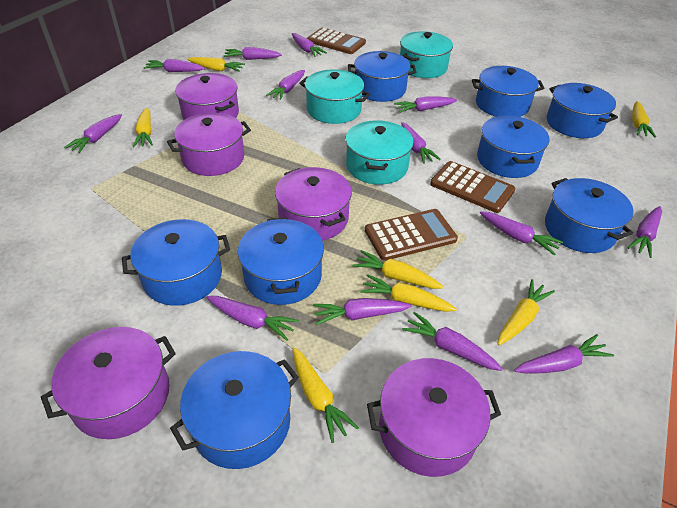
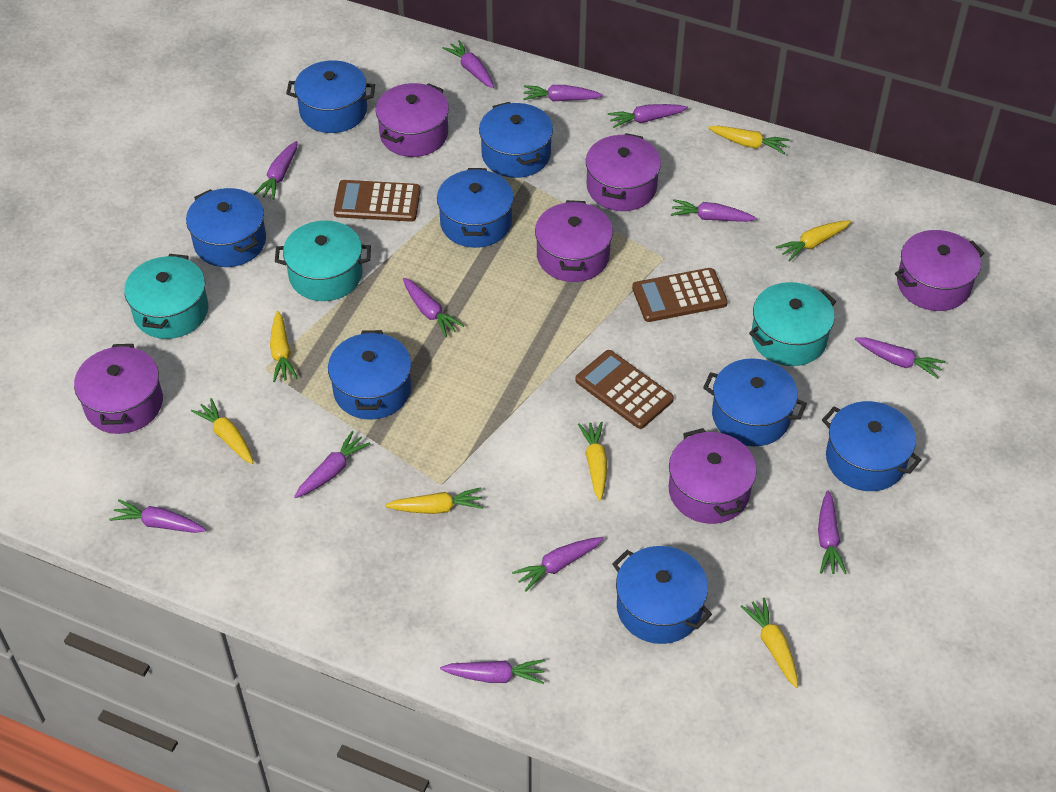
purple carrot: 13 -> 12
purple pot: 5 -> 6

